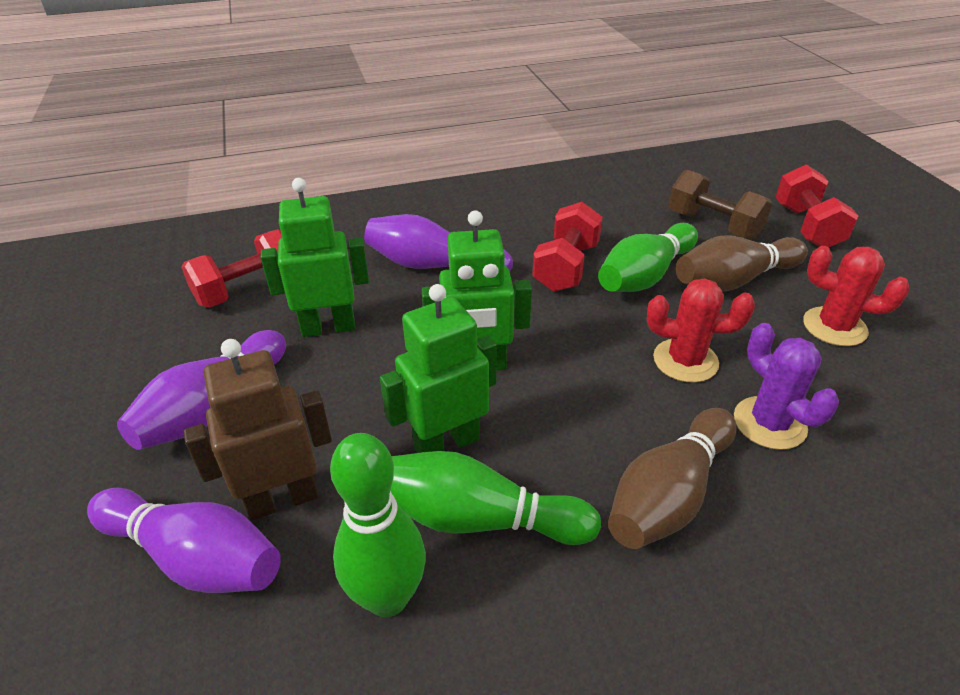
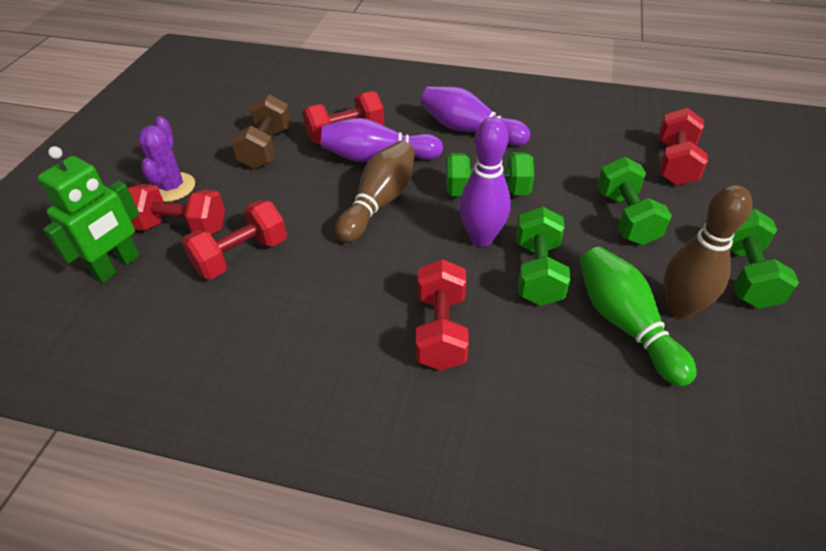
brown robot: 1 -> 0
green bowling pin: 3 -> 1
green dumbbell: 0 -> 4
green robot: 3 -> 1
red cactus: 2 -> 0
red dumbbell: 3 -> 5

